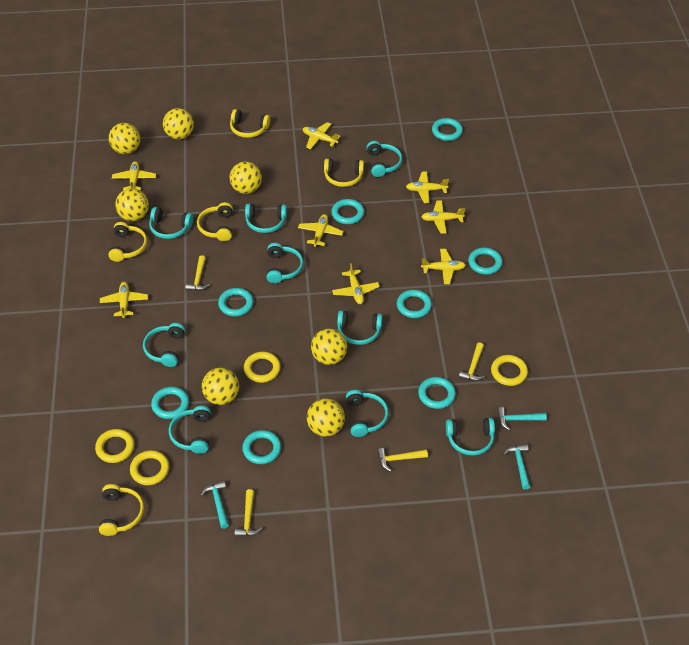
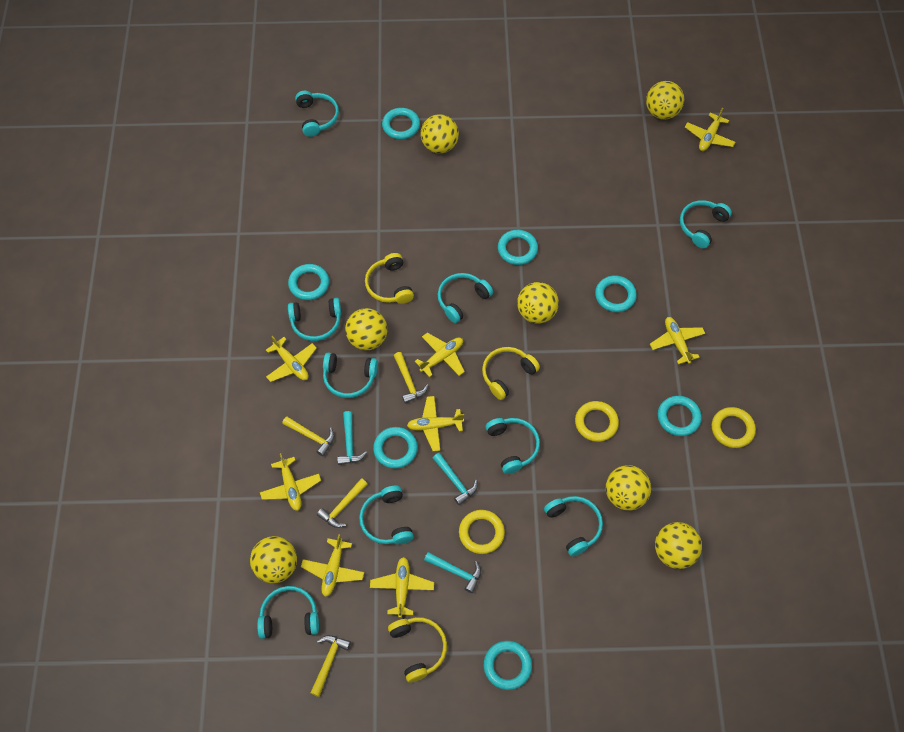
turquoise ring: 8 -> 7
yellow headphones: 5 -> 3
yellow ring: 4 -> 3

